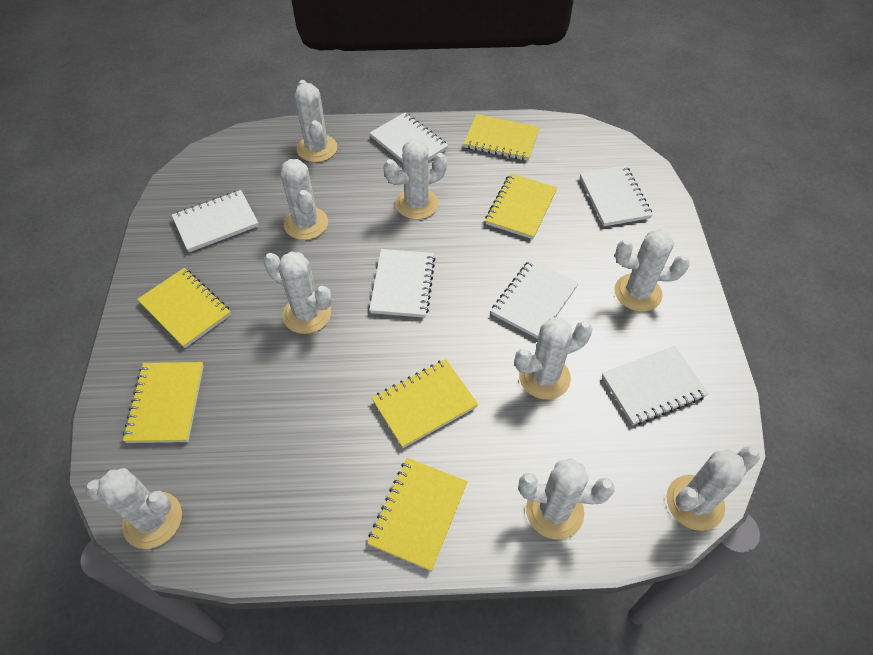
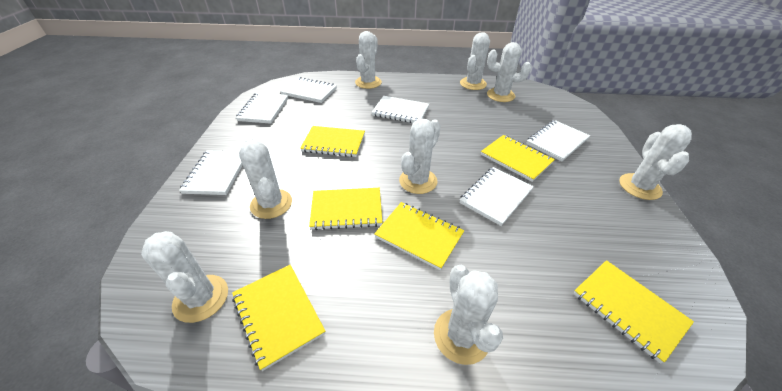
white cactus: 9 -> 8

